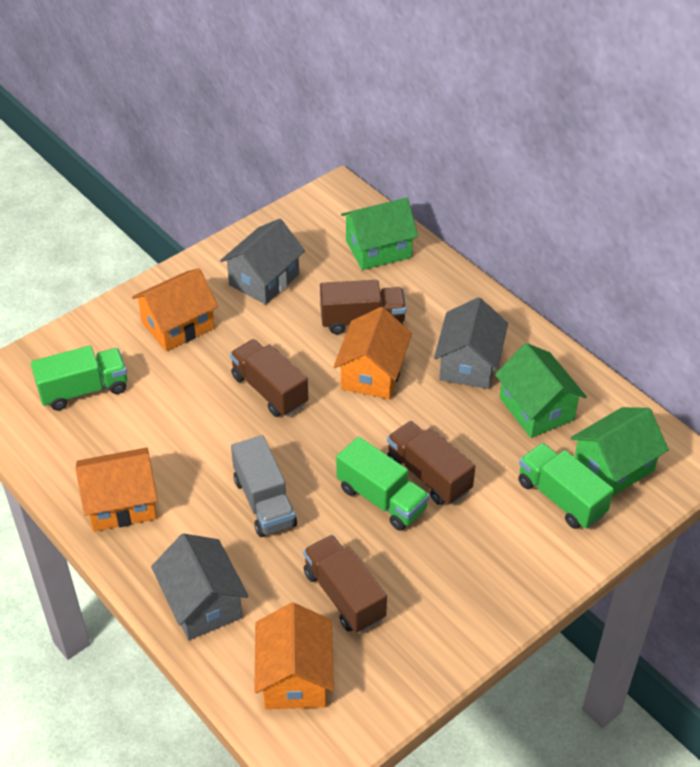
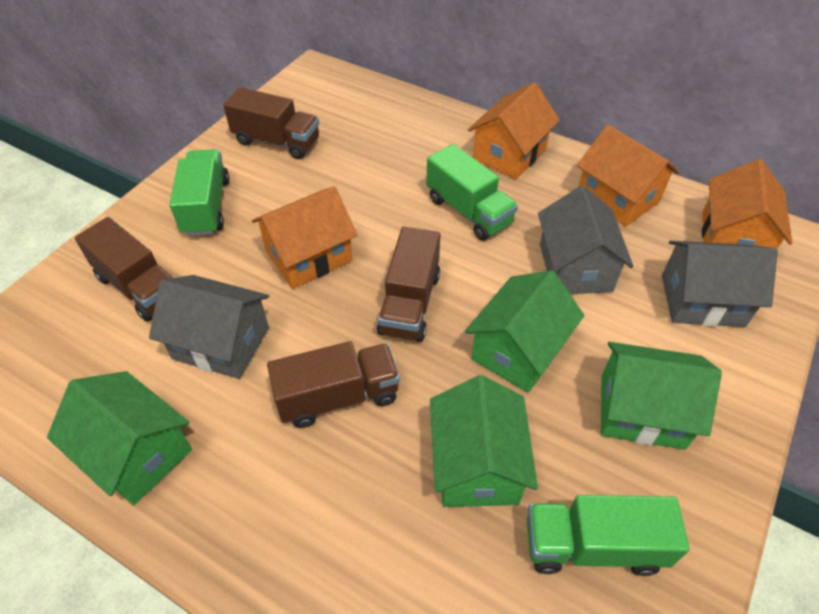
green house: 3 -> 4
grey truck: 1 -> 0

